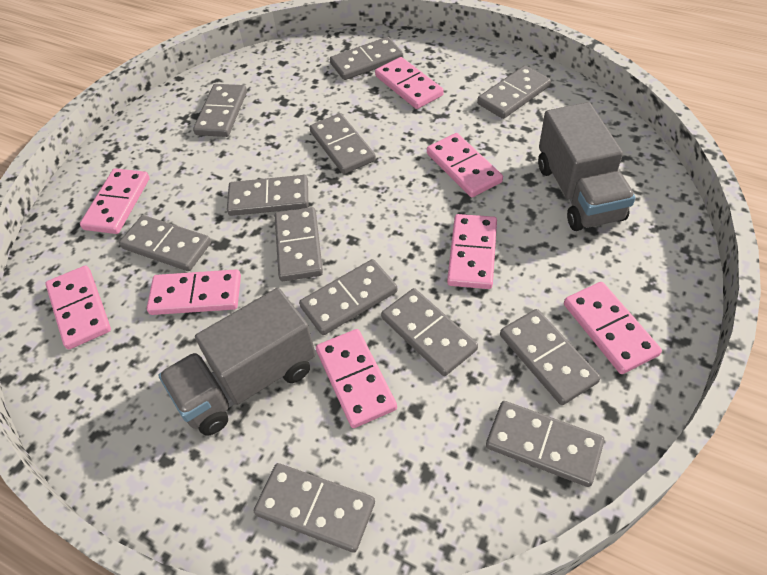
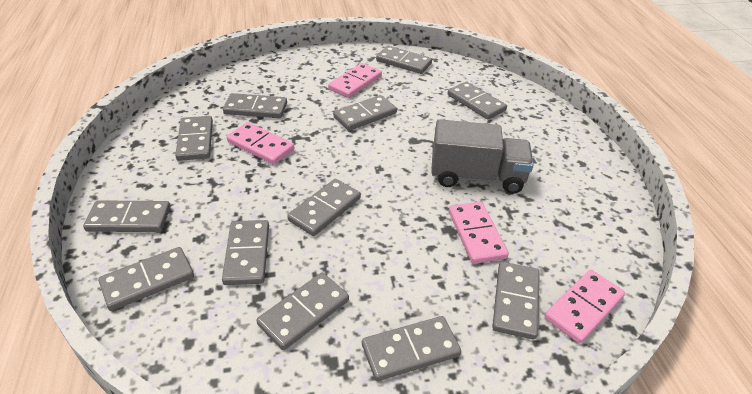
grey truck: 2 -> 1
pink domino: 8 -> 4

